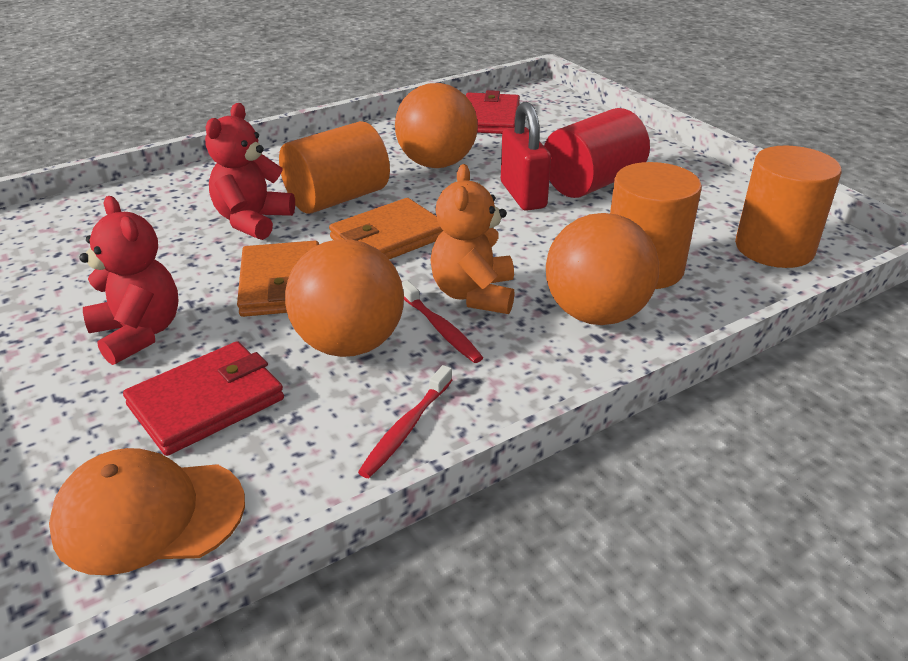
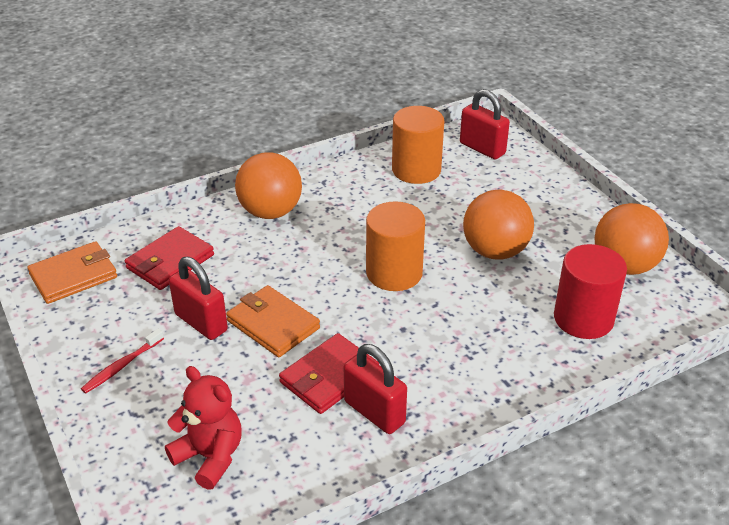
orange cap: 1 -> 0
orange cylinder: 3 -> 2
orange teddy bear: 1 -> 0
red padlock: 1 -> 3
red teddy bear: 2 -> 1
red toothbrush: 2 -> 1

